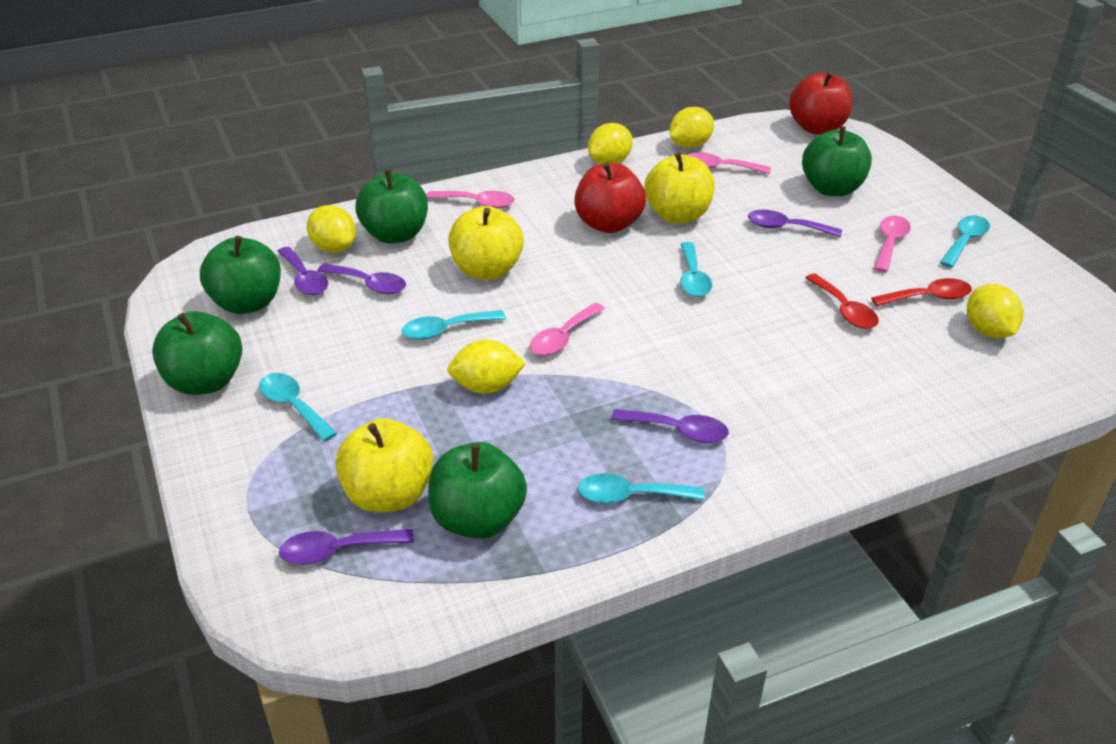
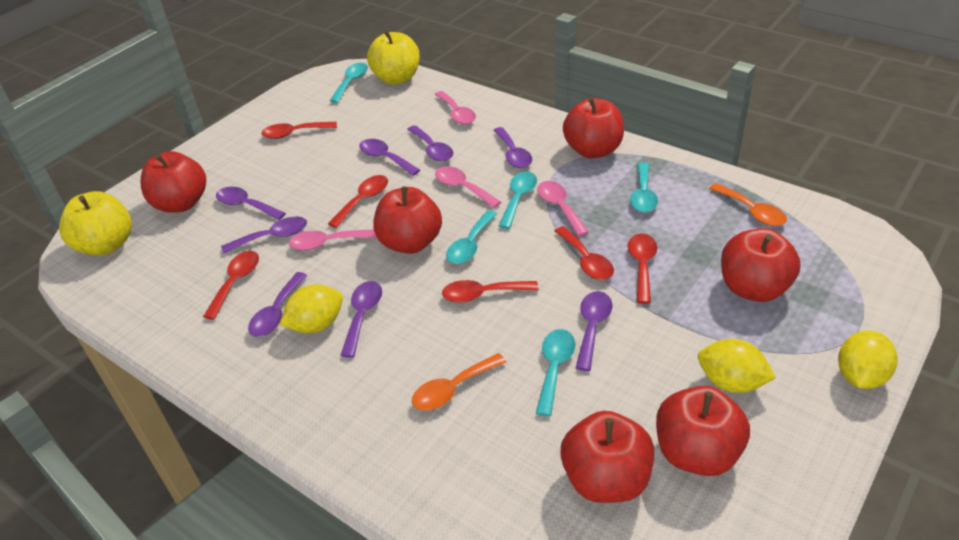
green apple: 5 -> 0
orange spoon: 0 -> 2
purple spoon: 5 -> 8
red apple: 2 -> 6
red spoon: 2 -> 6
yellow apple: 3 -> 2
yellow lemon: 5 -> 3

